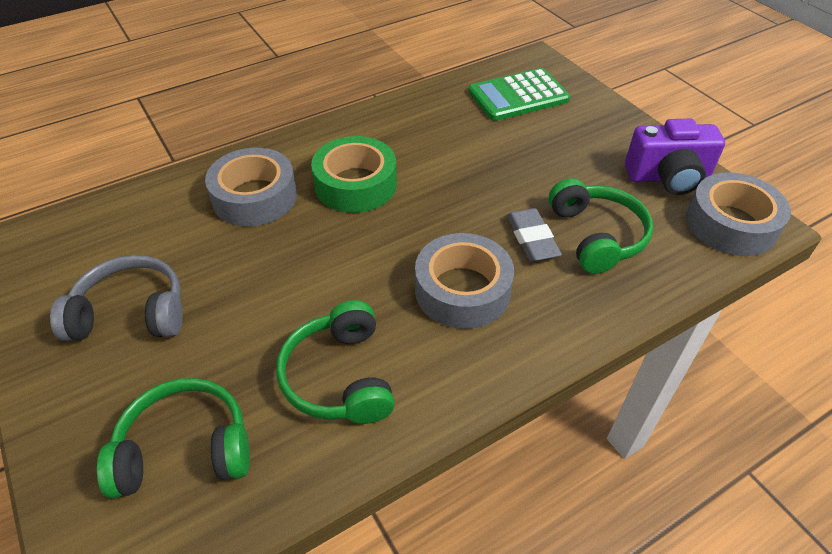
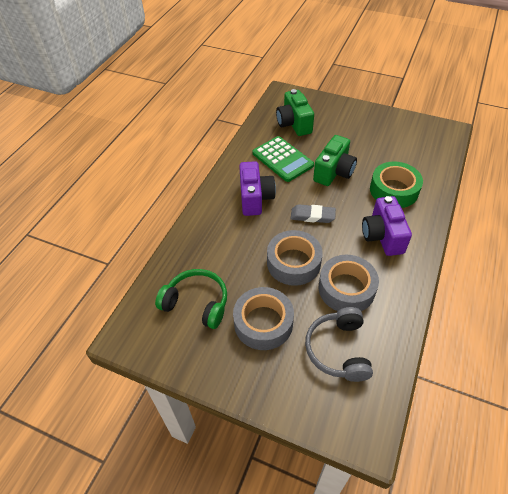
green camera: 0 -> 2
green headphones: 3 -> 1
purple camera: 1 -> 2

